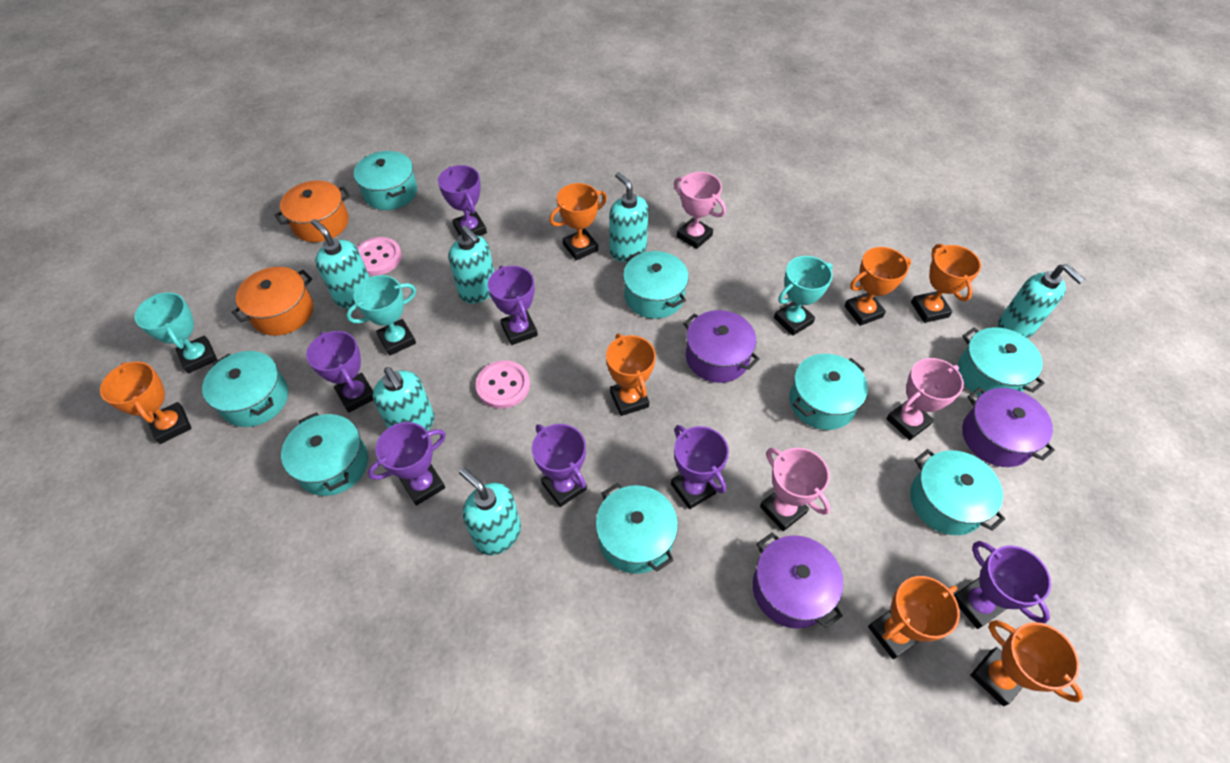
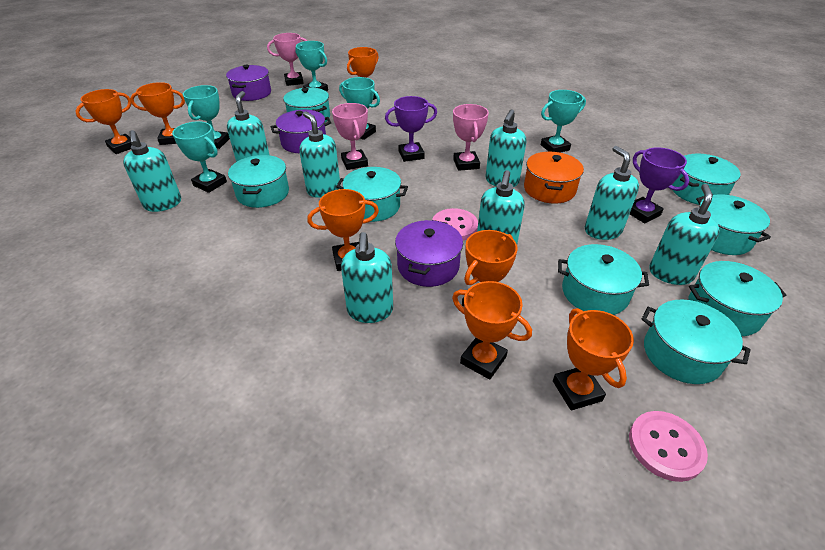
orange pot: 2 -> 1
purple trophy: 7 -> 2
turquoise soap dispenser: 6 -> 8
turquoise trophy: 3 -> 5

